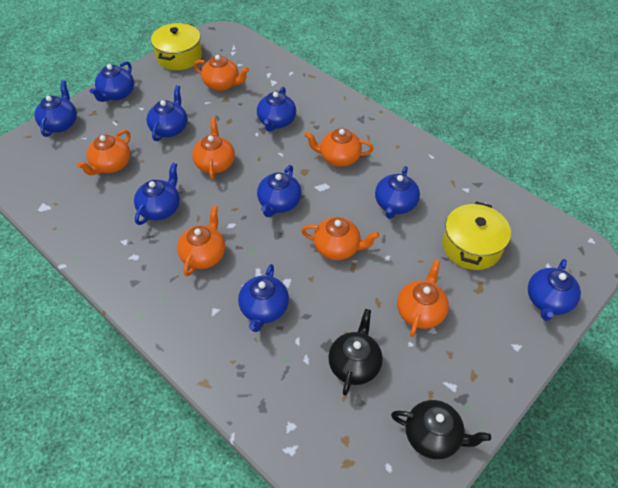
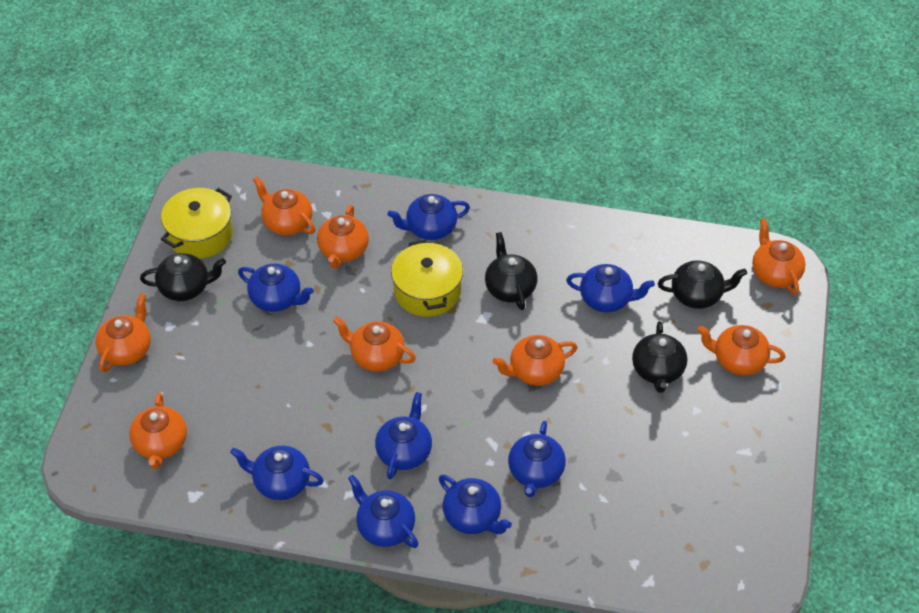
black teapot: 2 -> 4
blue teapot: 9 -> 8
orange teapot: 7 -> 8

